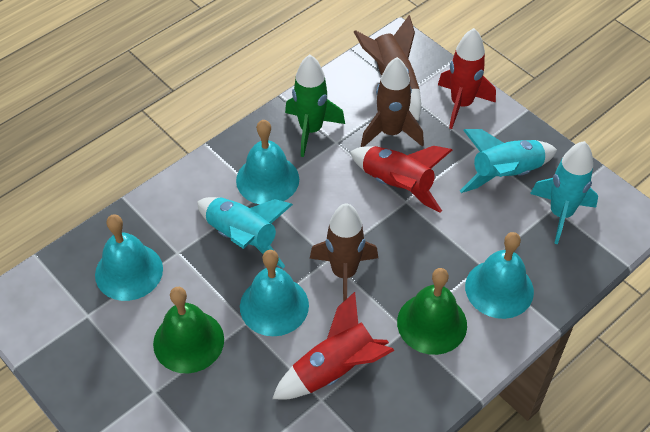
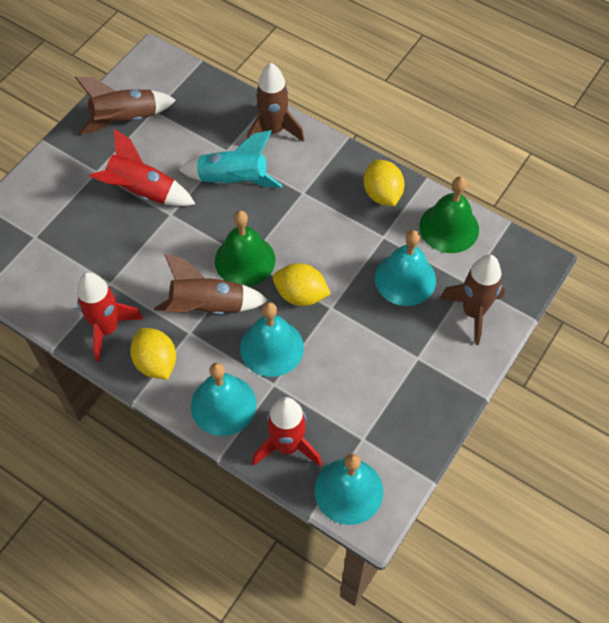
brown rocket: 3 -> 4
green rocket: 1 -> 0
turquoise rocket: 3 -> 1
yellow lemon: 0 -> 3

